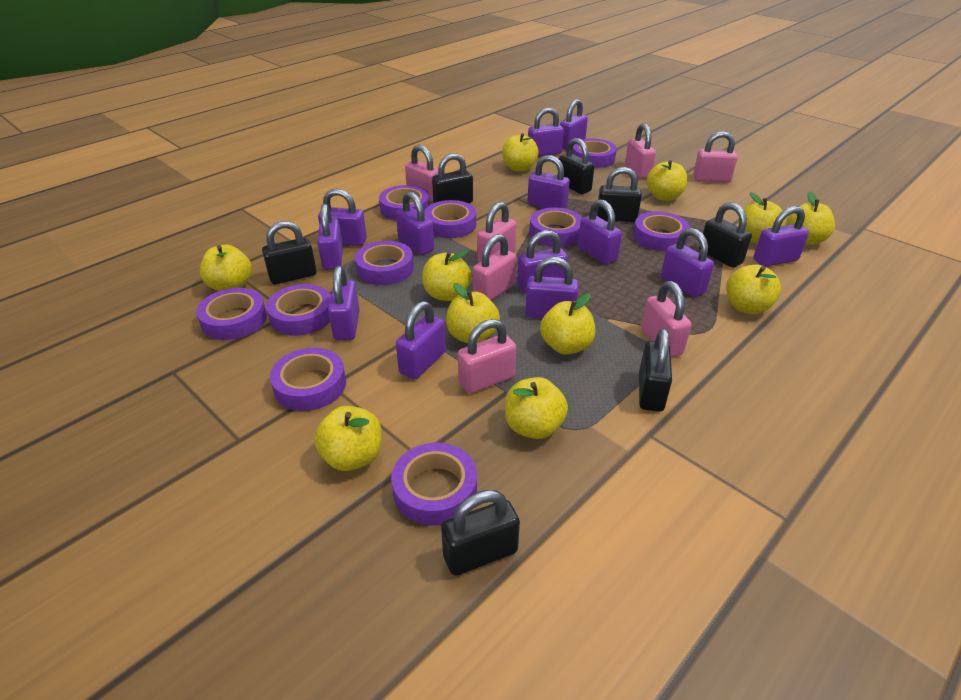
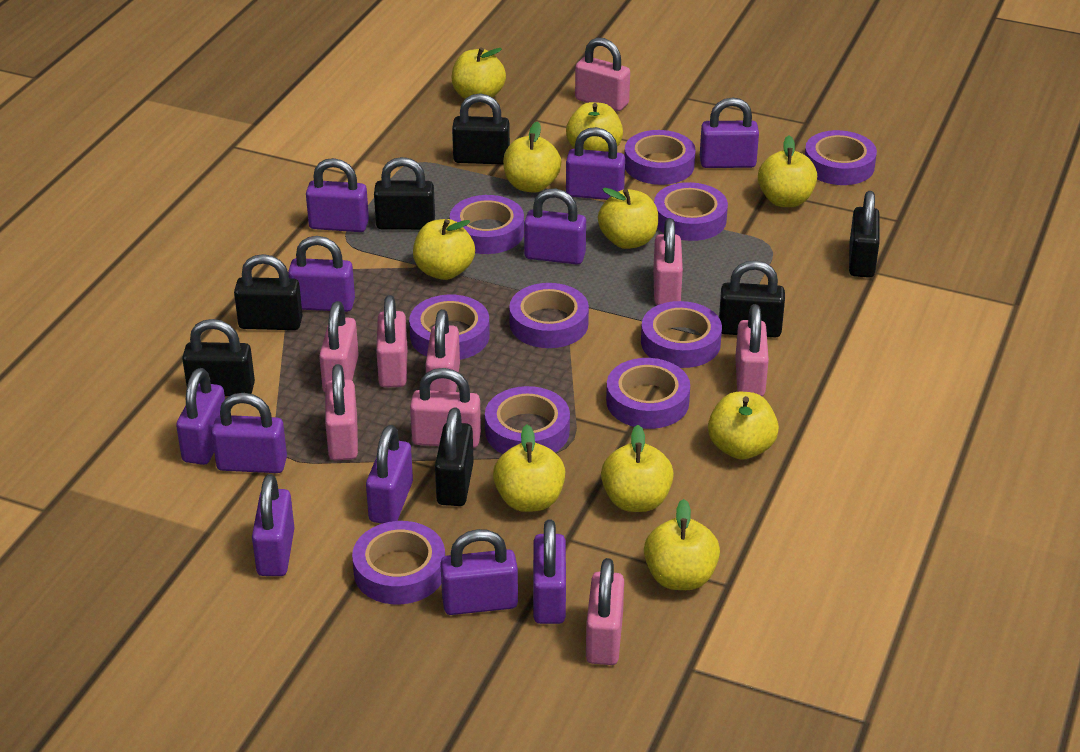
pink padlock: 7 -> 9
purple padlock: 13 -> 11
yellow apple: 11 -> 10

